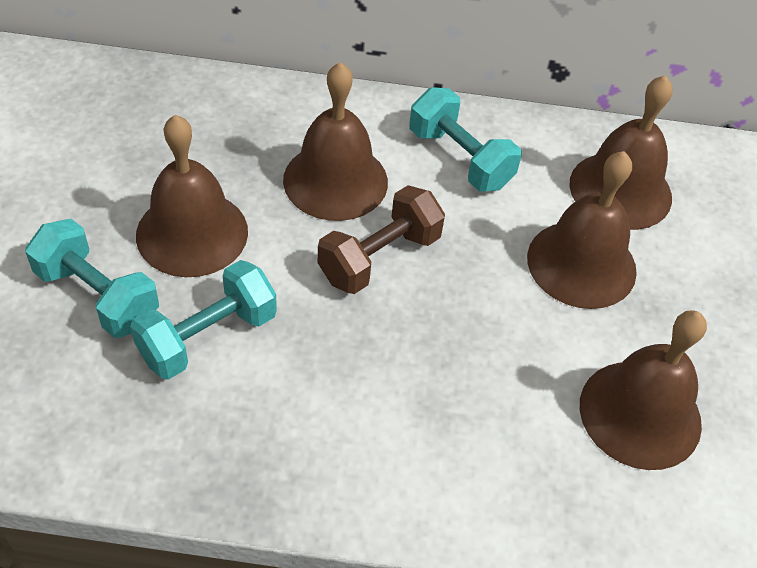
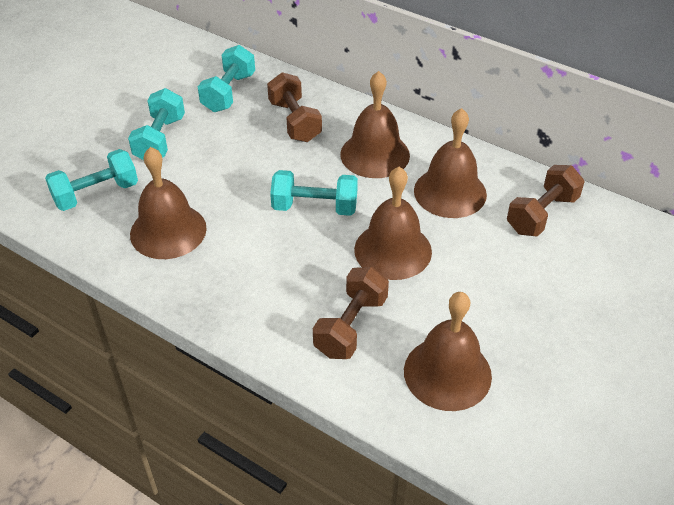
brown dumbbell: 1 -> 3
turquoise dumbbell: 3 -> 4

